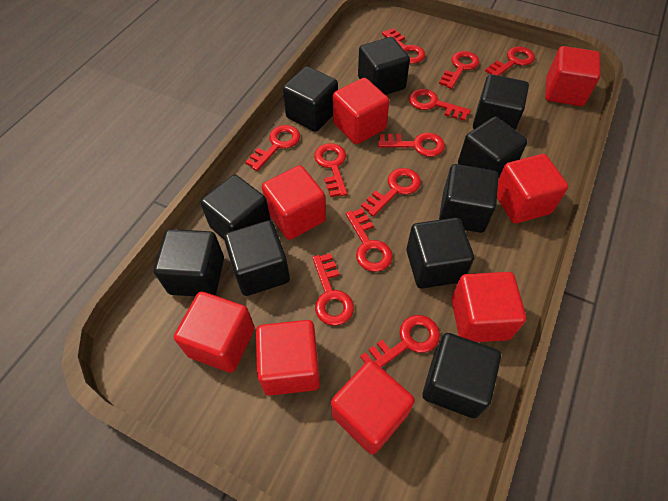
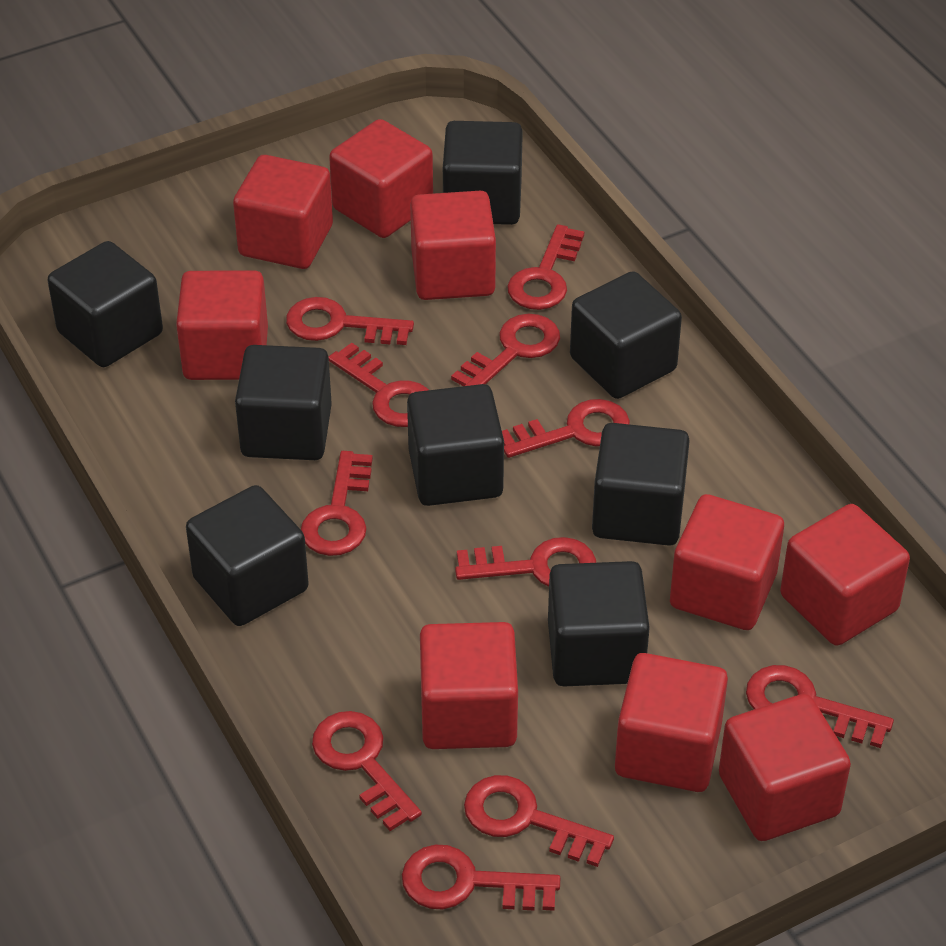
black cube: 10 -> 8
red cube: 8 -> 9

